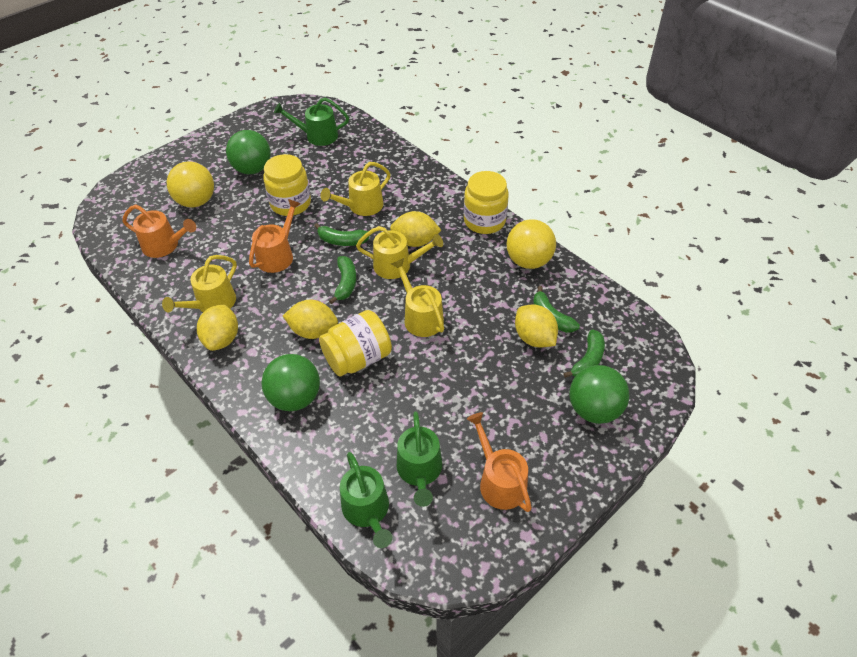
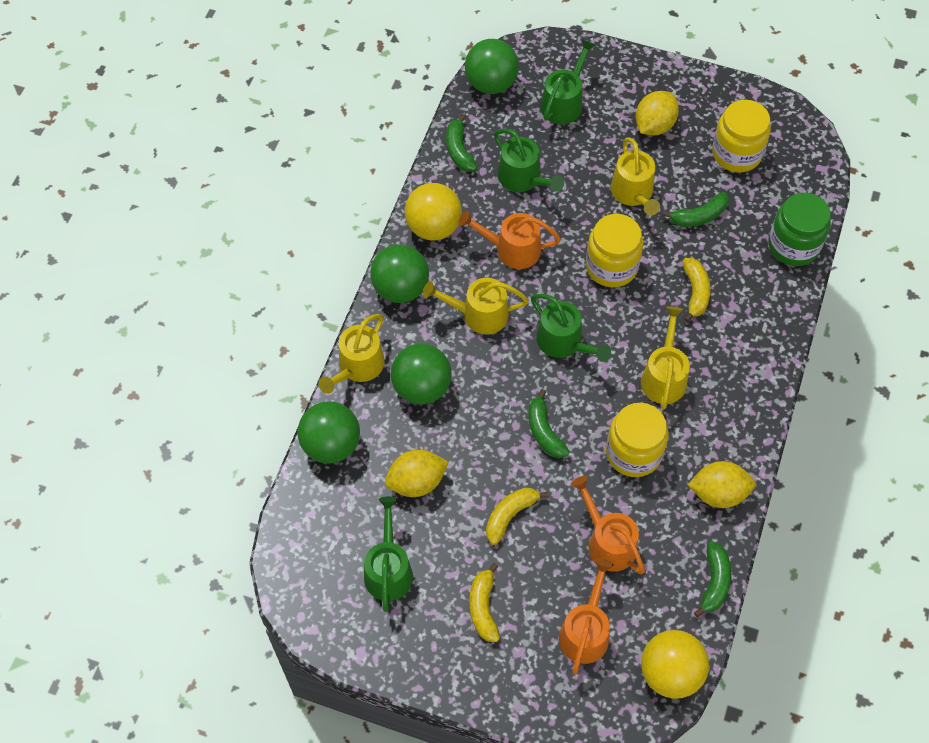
green ball: 3 -> 4
green jar: 0 -> 1
green watering can: 3 -> 4
yellow banana: 0 -> 3
yellow lemon: 4 -> 3

